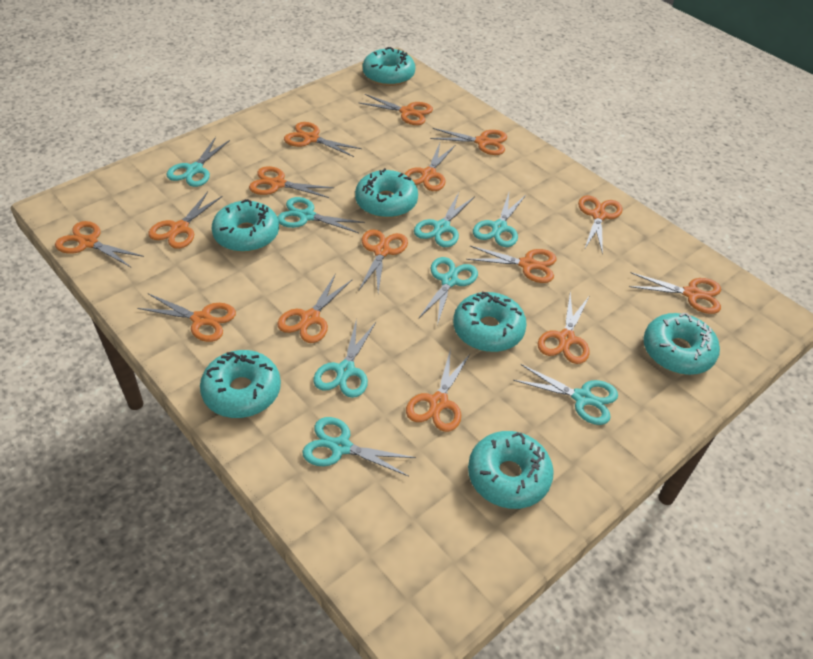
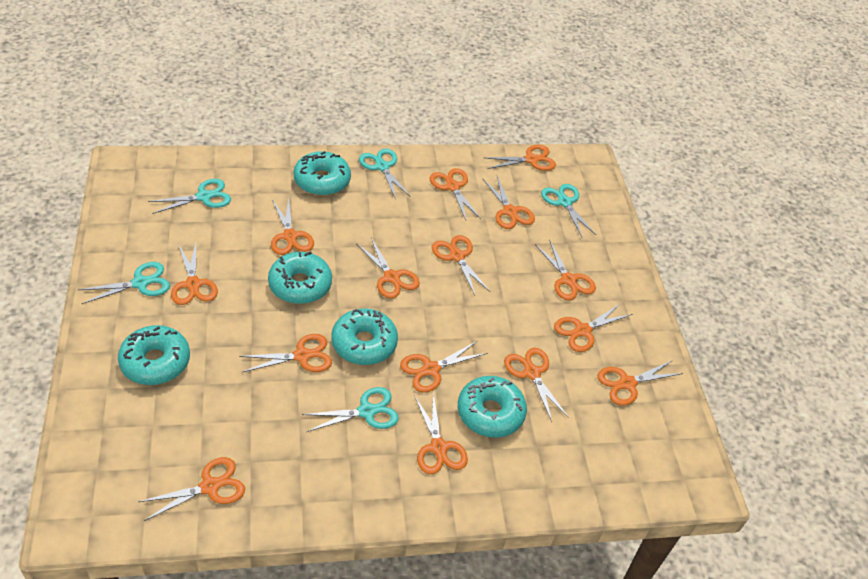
turquoise donut: 7 -> 5
turquoise scissors: 8 -> 5

